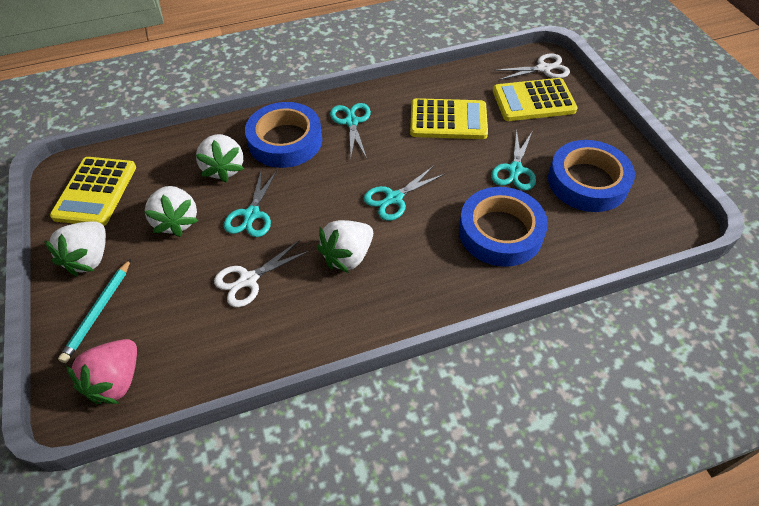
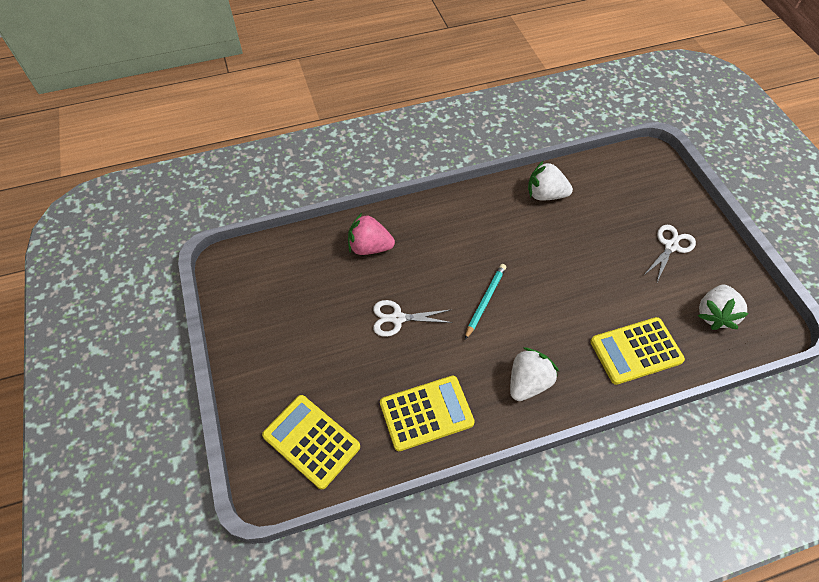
blue tape: 3 -> 0
turquoise scissors: 4 -> 0
white strawberry: 4 -> 3

